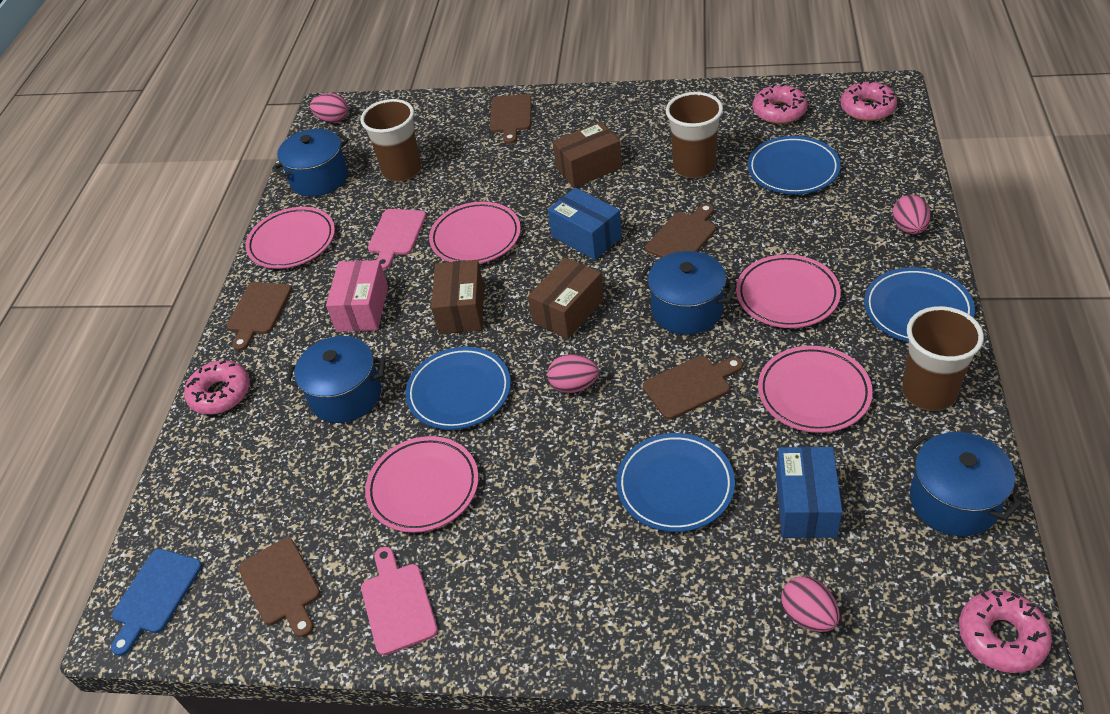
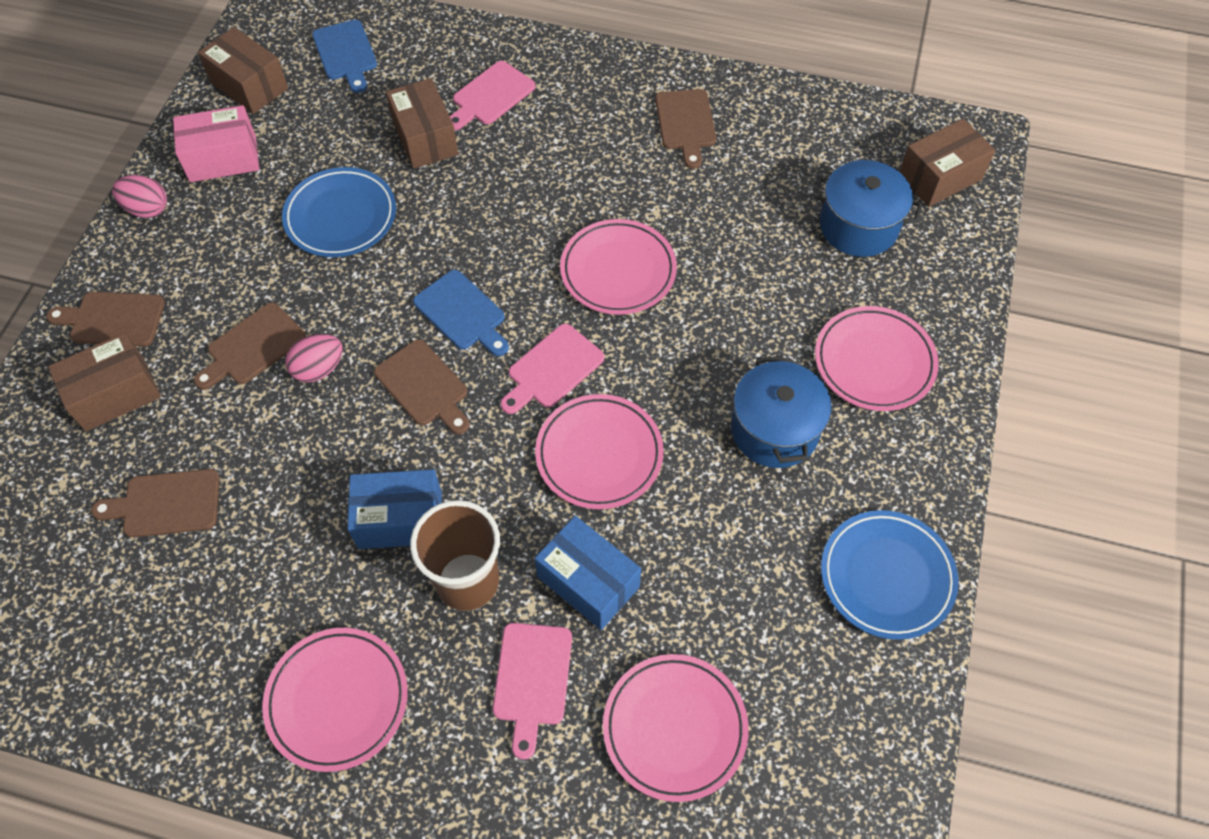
blue cutting board: 1 -> 2
blue plate: 4 -> 2
blue pot: 4 -> 2
brown box: 3 -> 4
brown cup: 3 -> 1
pink cutting board: 2 -> 3
pink donut: 4 -> 0
pink egg: 4 -> 2

